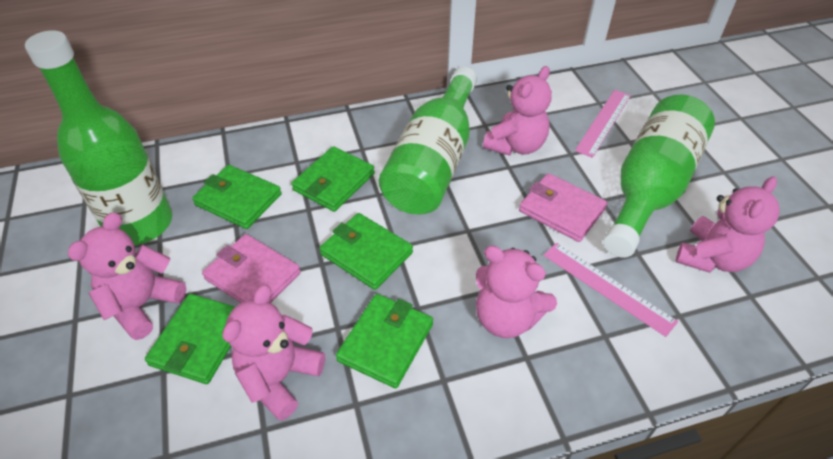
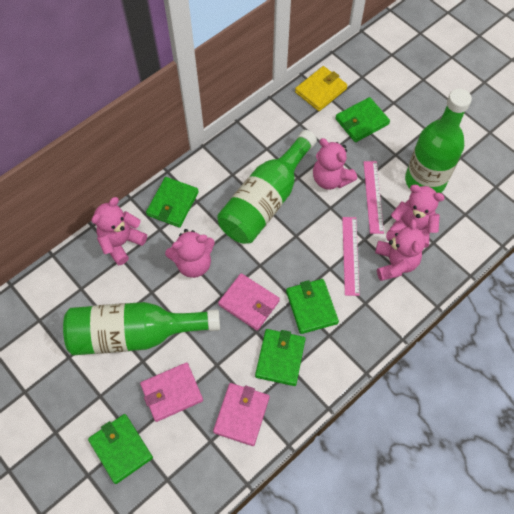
pink wallet: 2 -> 3
yellow wallet: 0 -> 1

